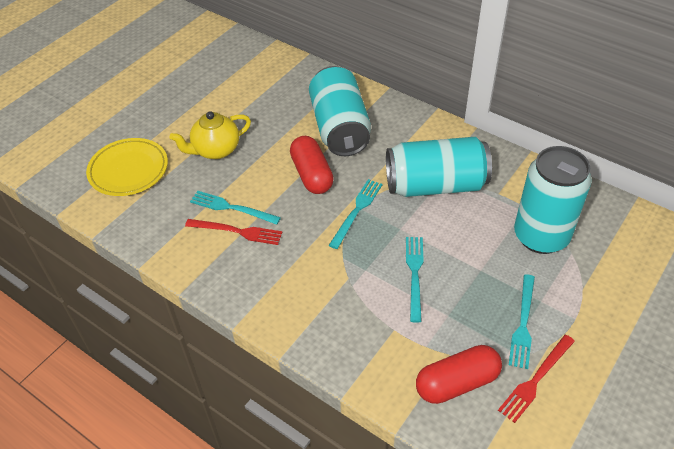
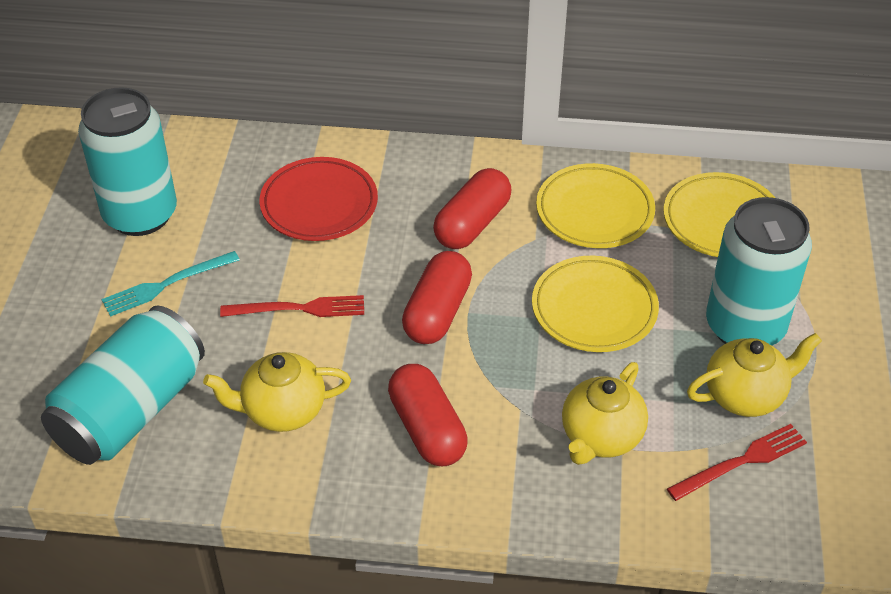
red capsule: 2 -> 3
red plate: 0 -> 1
turquoise fork: 4 -> 1
yellow plate: 1 -> 3
yellow teapot: 1 -> 3

